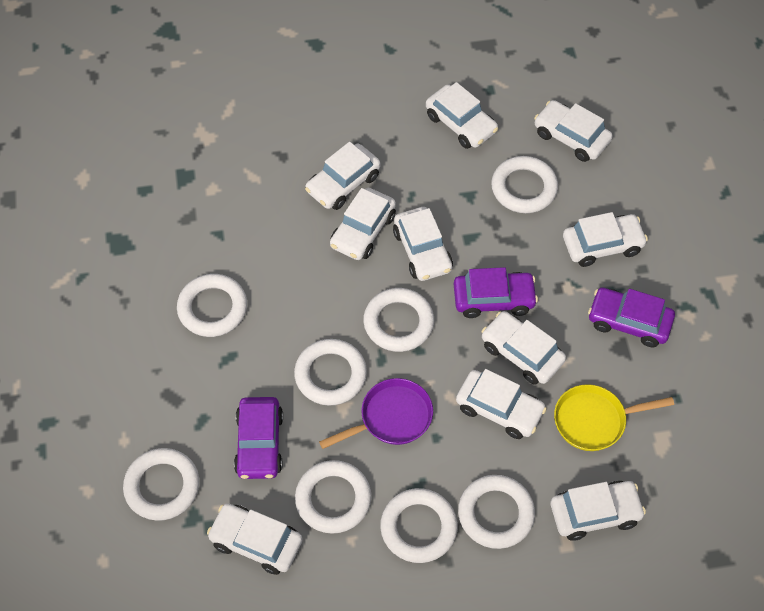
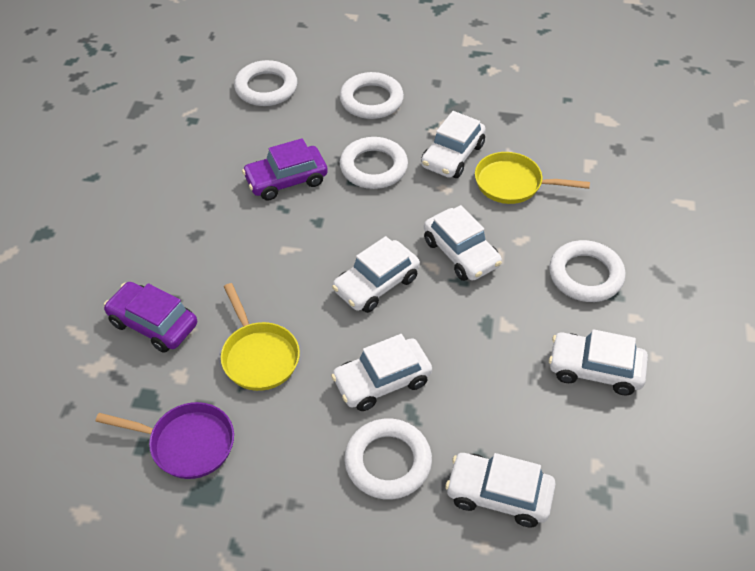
purple car: 3 -> 2
white car: 10 -> 6
white ring: 8 -> 5
yellow pan: 1 -> 2

